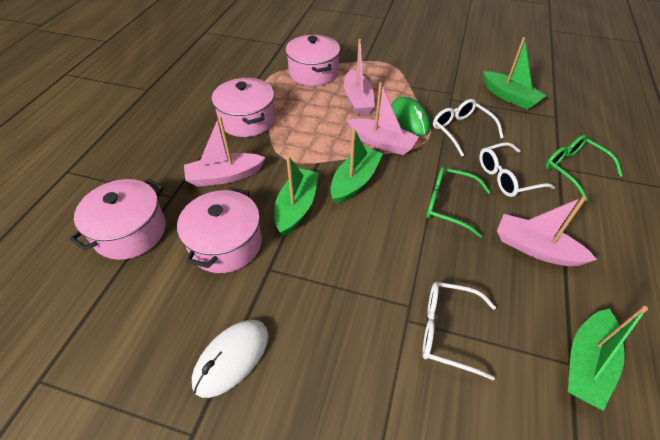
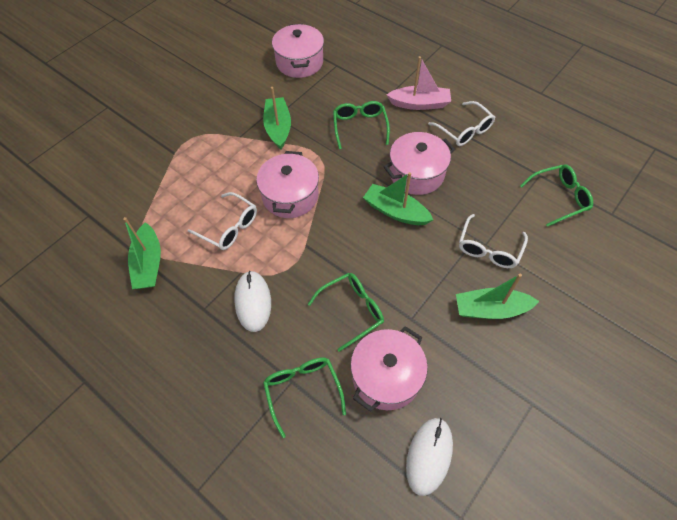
green glasses: 2 -> 4
green mouse: 1 -> 0
pink boat: 4 -> 1
white mouse: 1 -> 2

